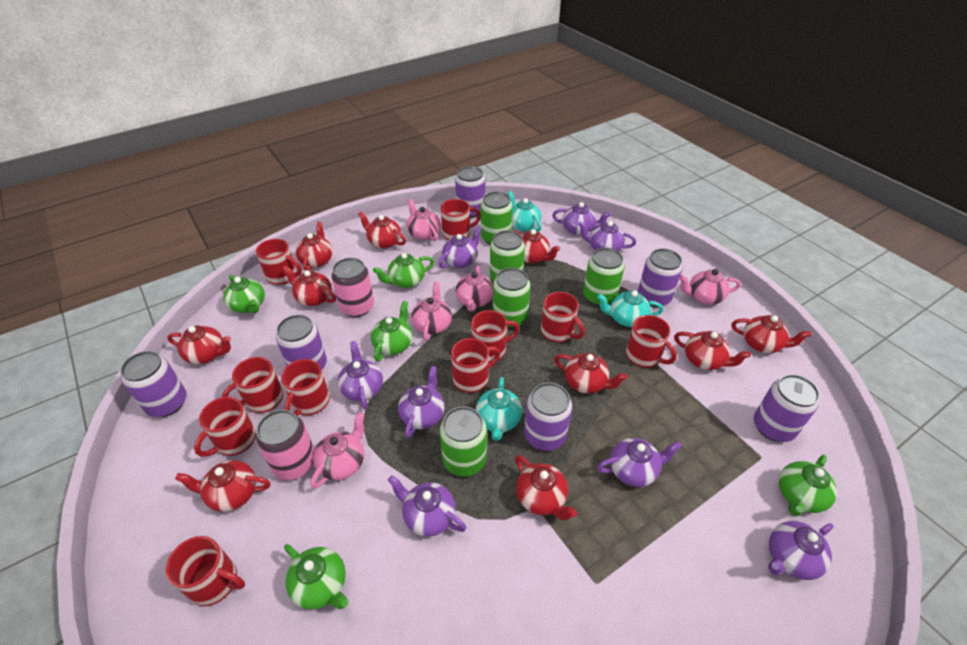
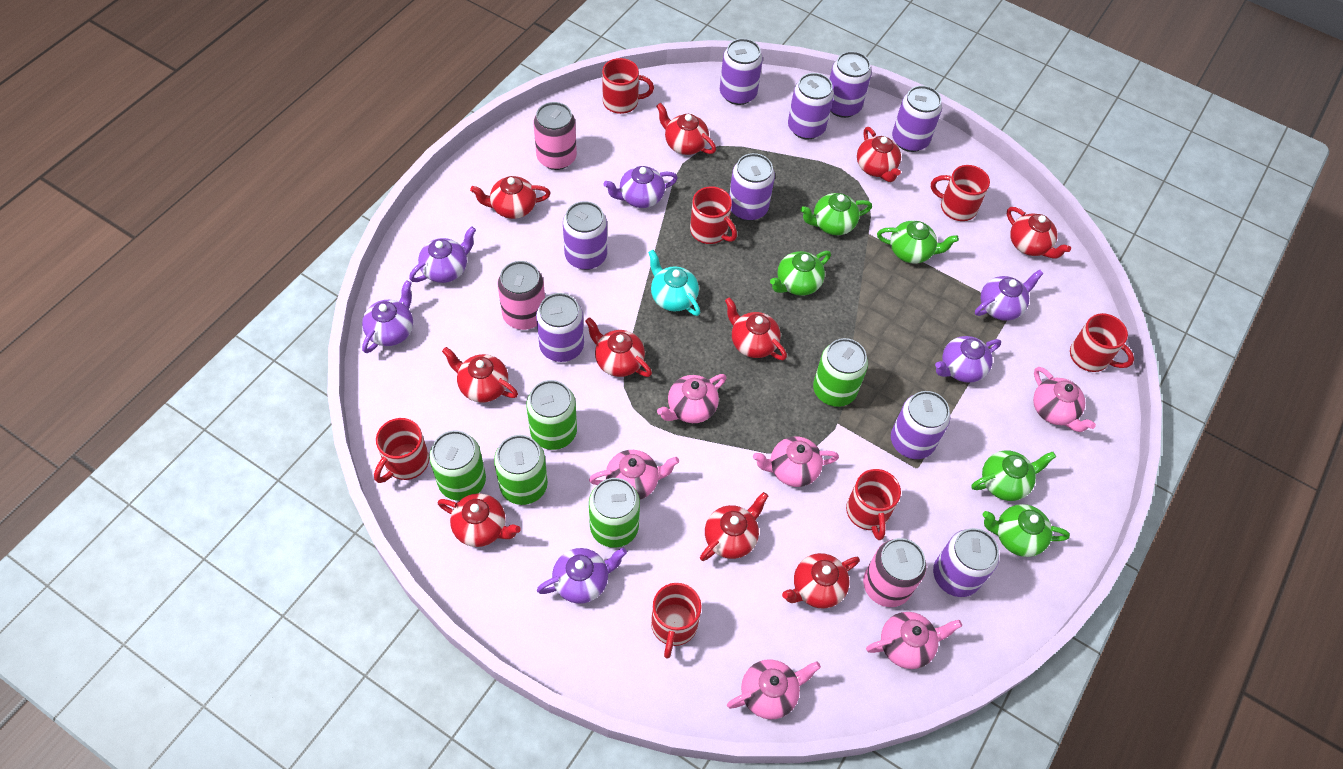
pink can: 2 -> 3
pink teapot: 5 -> 6
purple can: 6 -> 9
purple teapot: 8 -> 6
red mug: 10 -> 7
turquoise teapot: 3 -> 1

